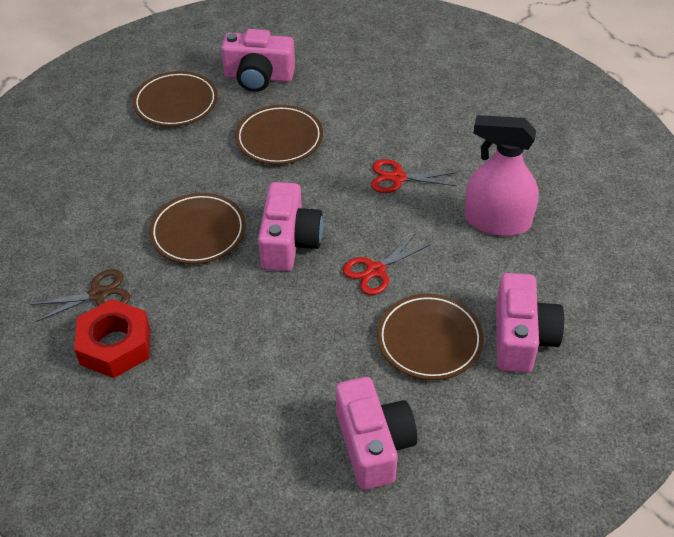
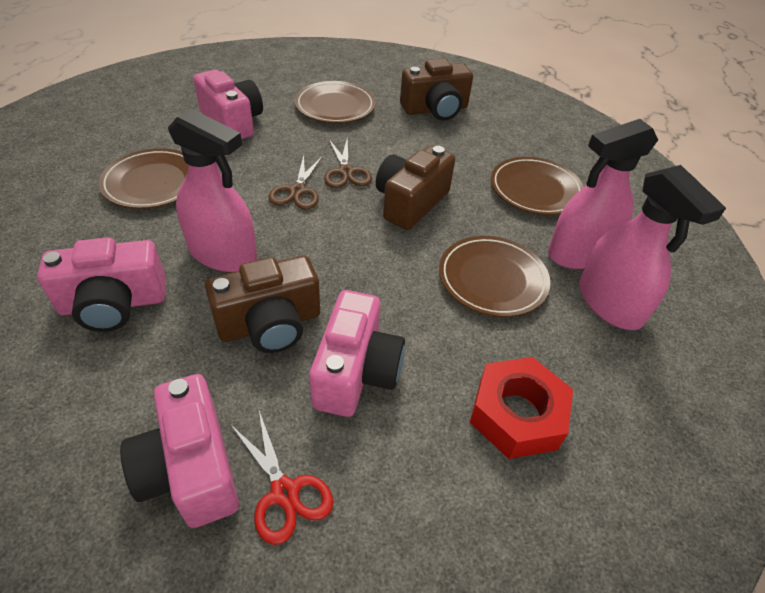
brown camera: 0 -> 3
brown scissors: 1 -> 2
pink spray bottle: 1 -> 3
red scissors: 2 -> 1

